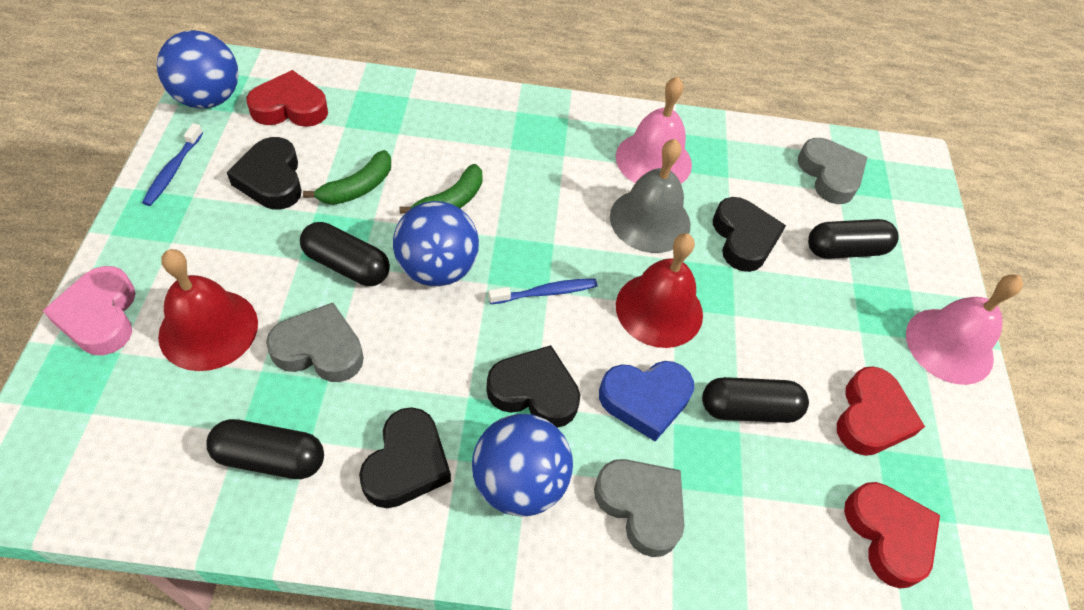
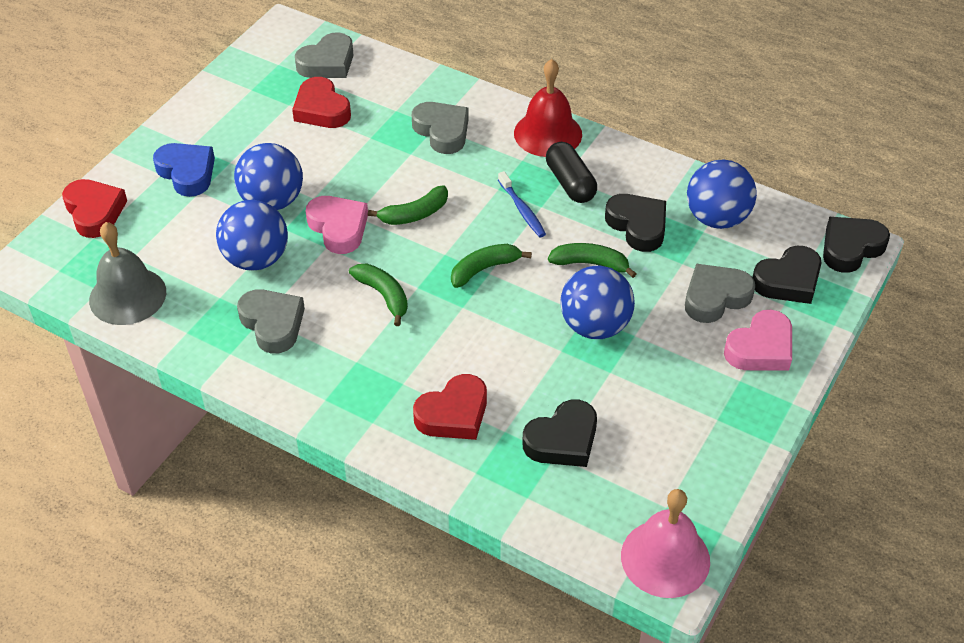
black capsule: 4 -> 1
blue ball: 3 -> 4
blue toothbrush: 2 -> 1
green banana: 2 -> 4
grey heart: 3 -> 4
pink bell: 2 -> 1
pink heart: 1 -> 2
red bell: 2 -> 1

